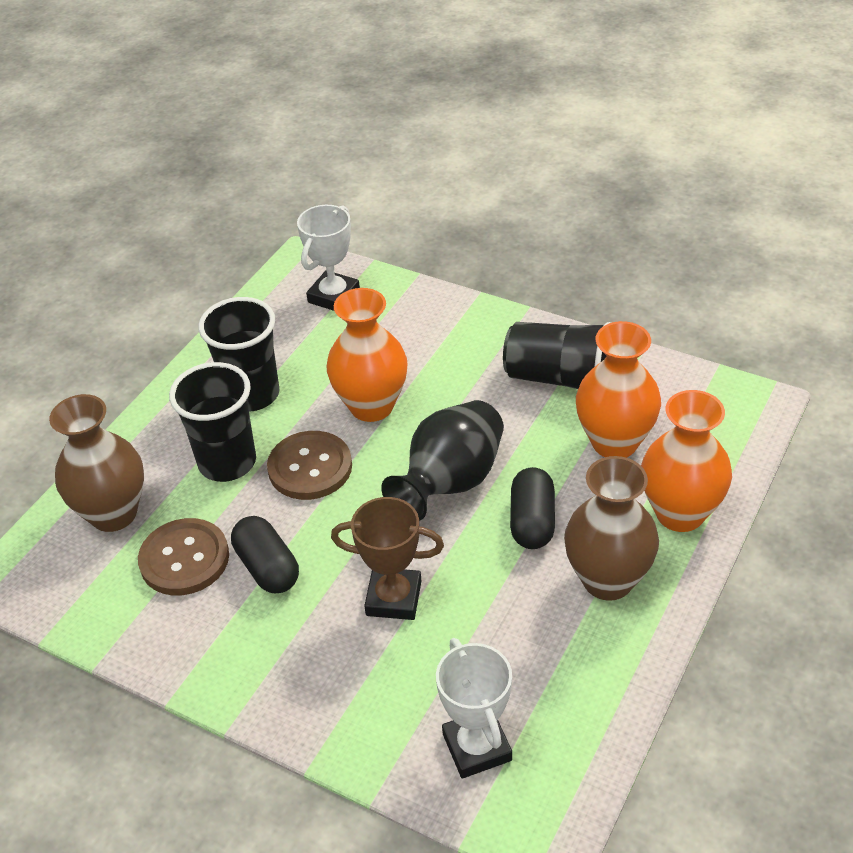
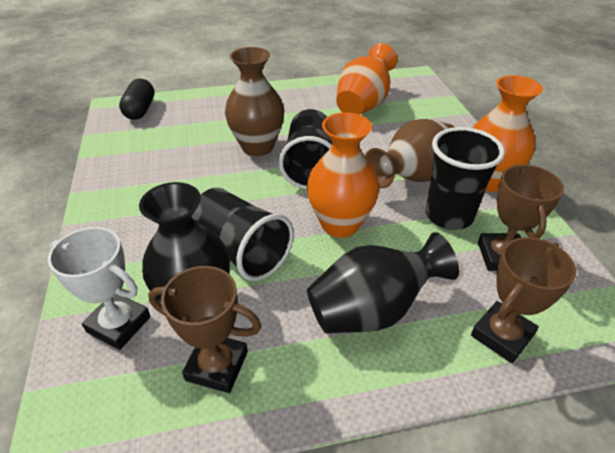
black capsule: 2 -> 1
black vase: 1 -> 2
brown button: 2 -> 0
brown trophy: 1 -> 3
white trophy: 2 -> 1

